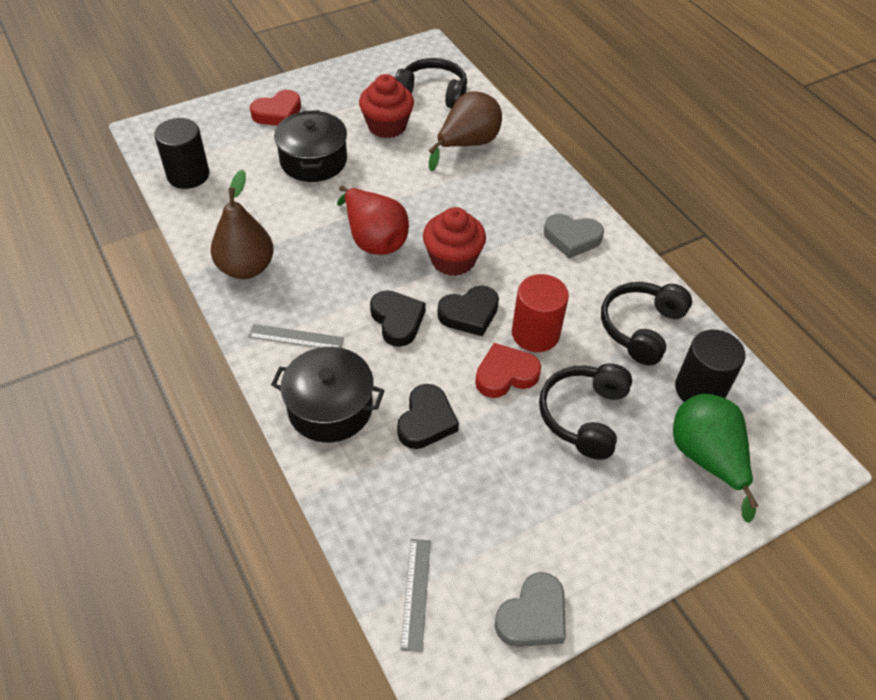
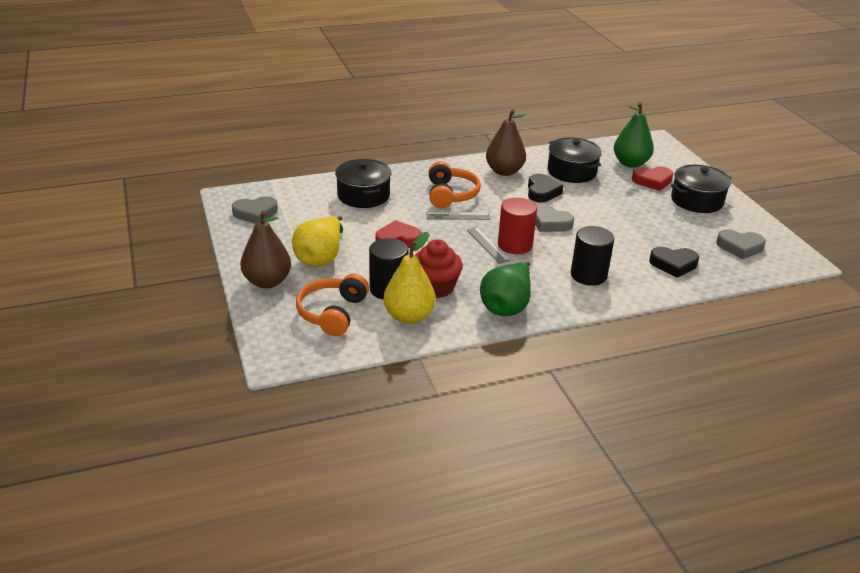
black headphones: 3 -> 0
black heart: 3 -> 2
black pot: 2 -> 3
green pear: 1 -> 2
grey heart: 2 -> 3
orange headphones: 0 -> 2
red cupcake: 2 -> 1
red pear: 1 -> 0
yellow pear: 0 -> 2

